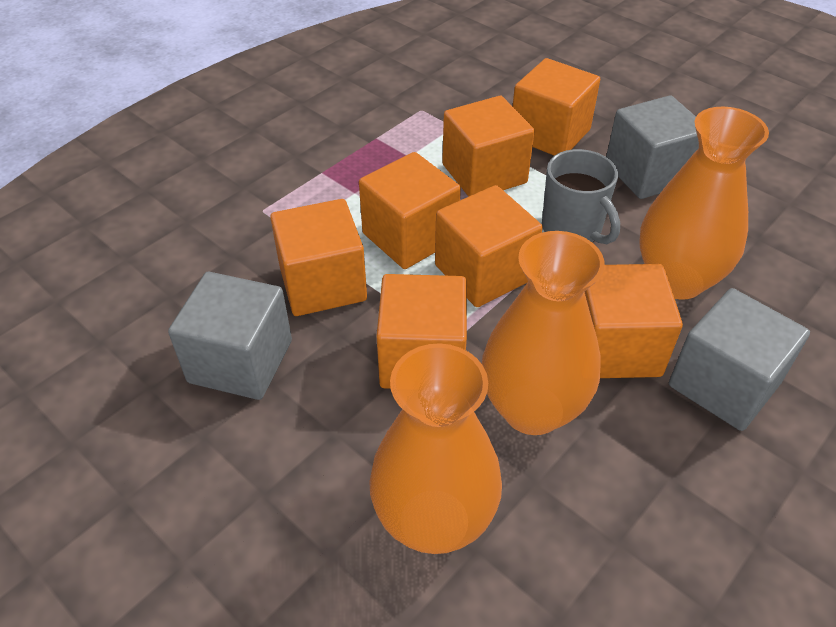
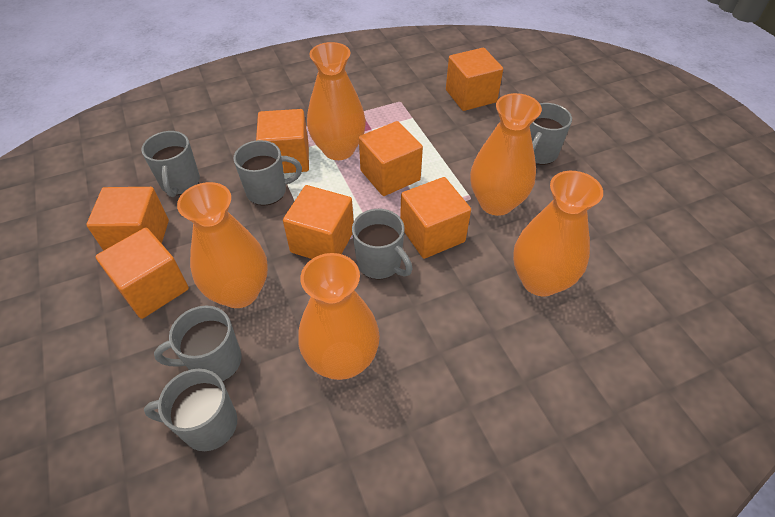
grey cube: 3 -> 0
grey mug: 1 -> 6
orange vase: 3 -> 5

